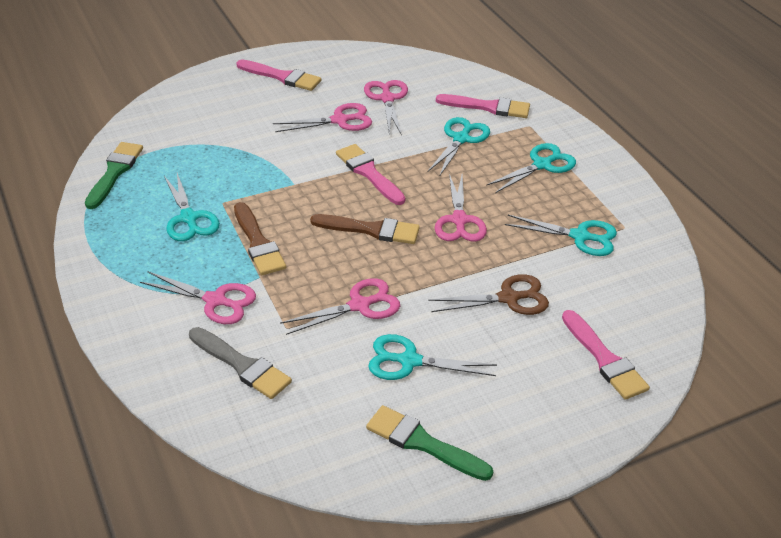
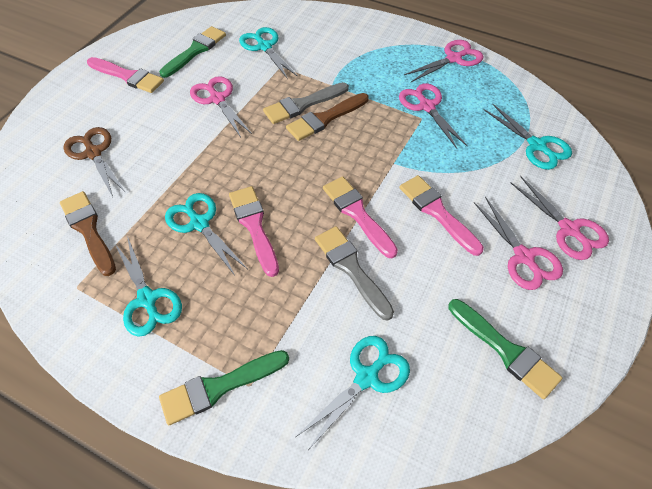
green brush: 2 -> 3
grey brush: 1 -> 2

